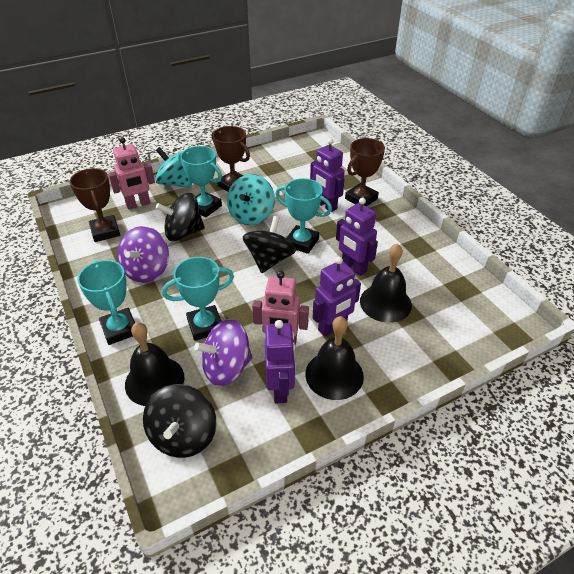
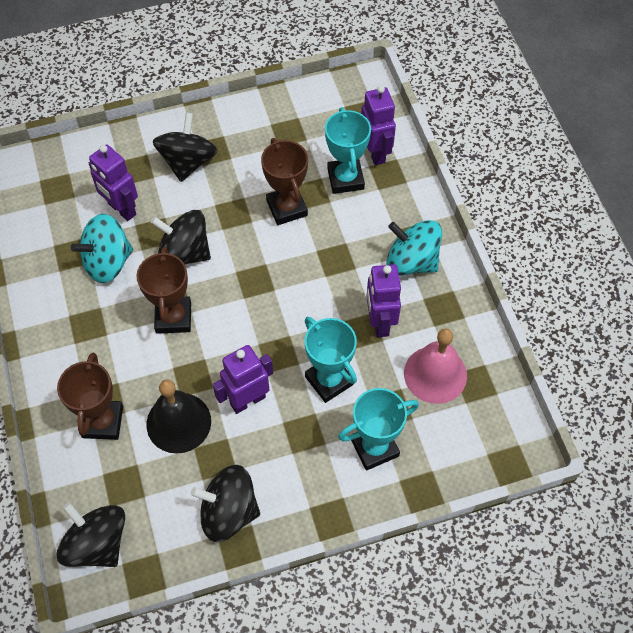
black bell: 3 -> 1
black spinning top: 3 -> 4
pink bell: 0 -> 1
pink robot: 2 -> 0
purple spinning top: 2 -> 0
turquoise trophy: 4 -> 3

